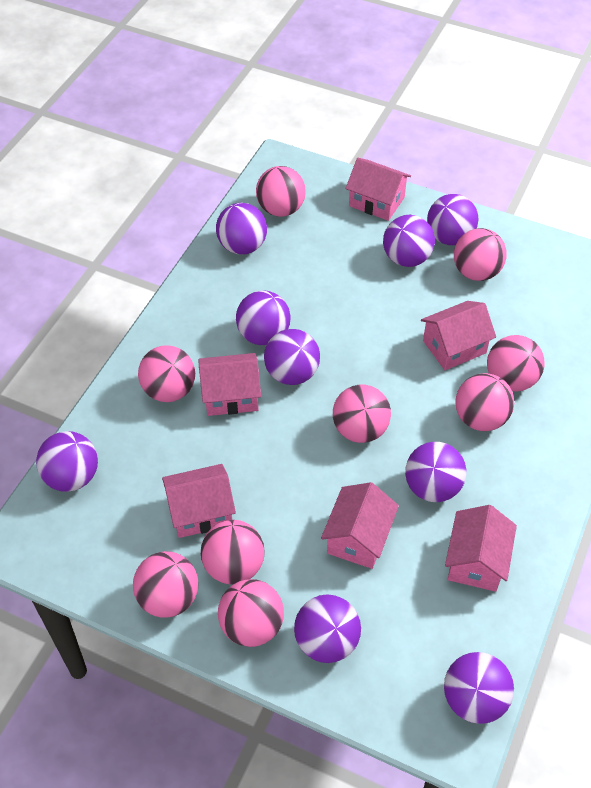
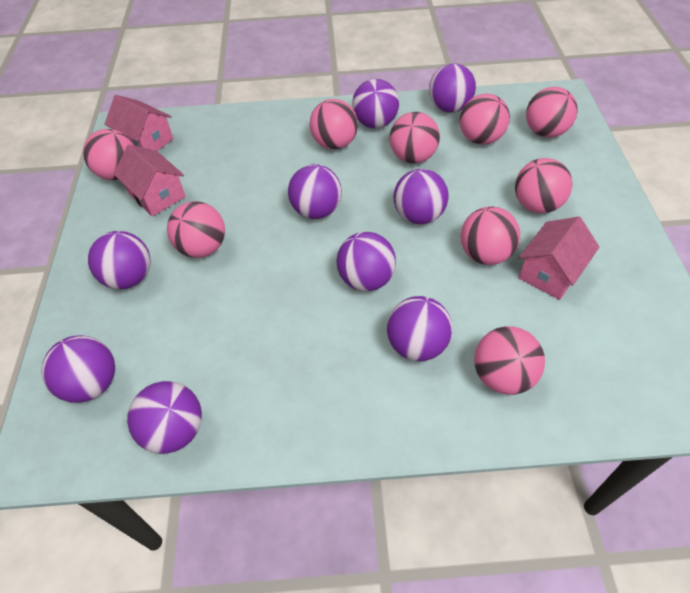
pink house: 6 -> 3

